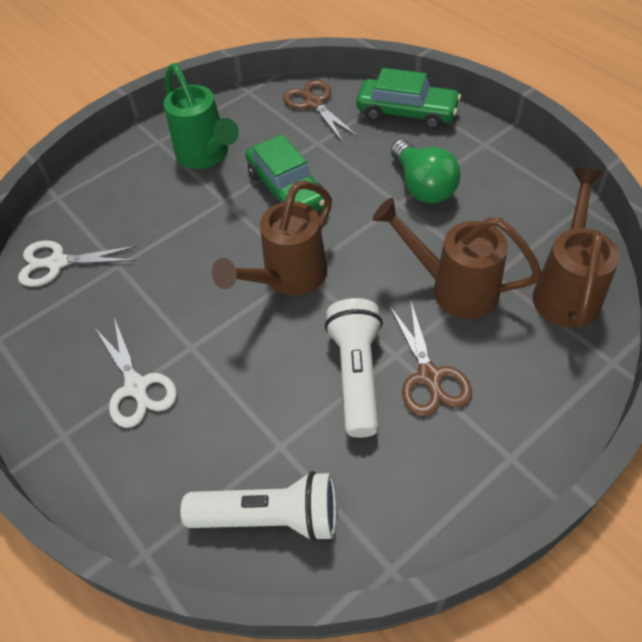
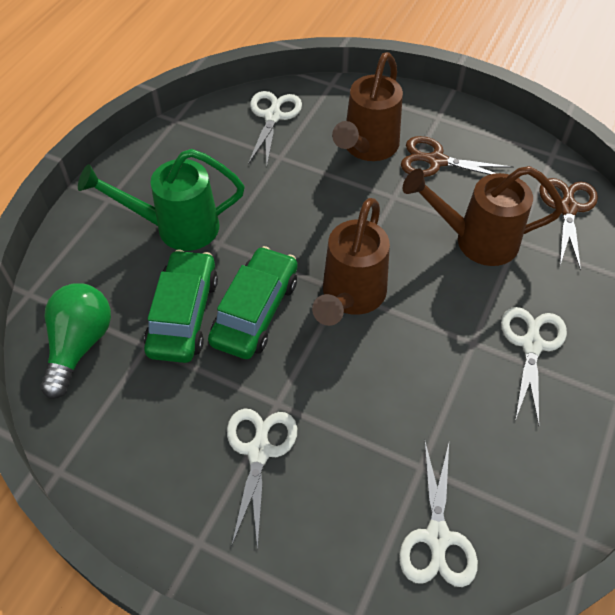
white flashlight: 2 -> 0
white scissors: 2 -> 4

